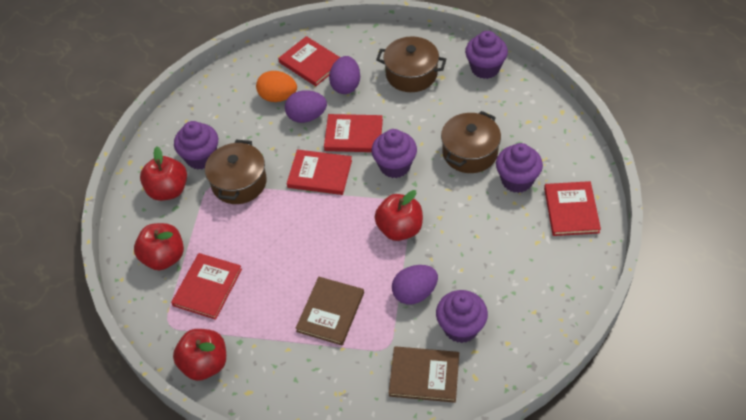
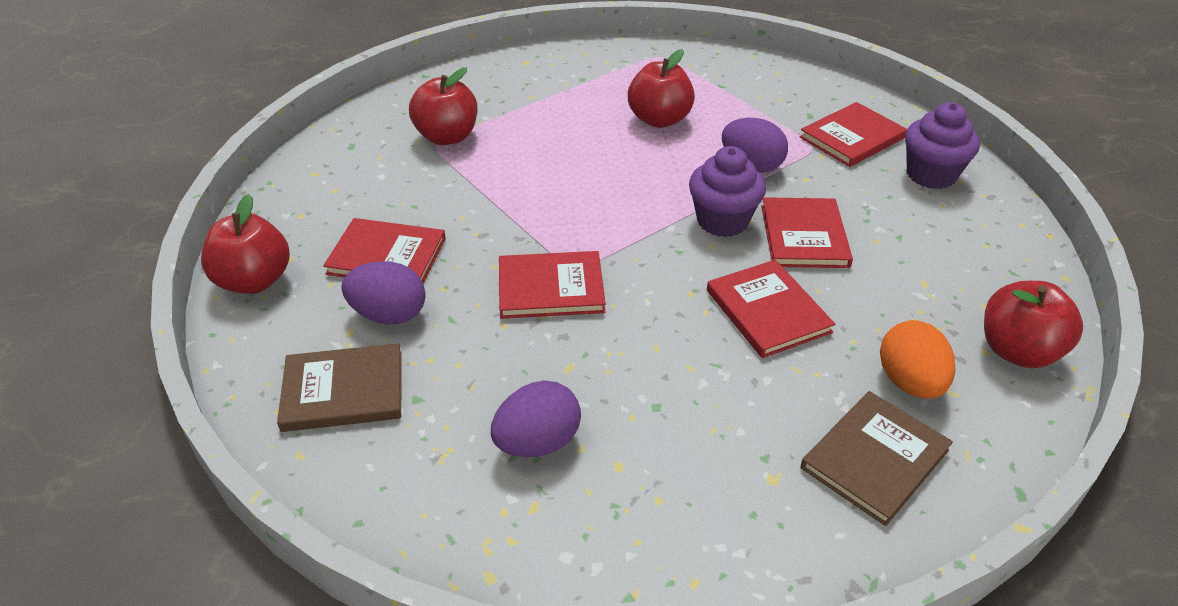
brown pot: 3 -> 0
purple cupcake: 5 -> 2

